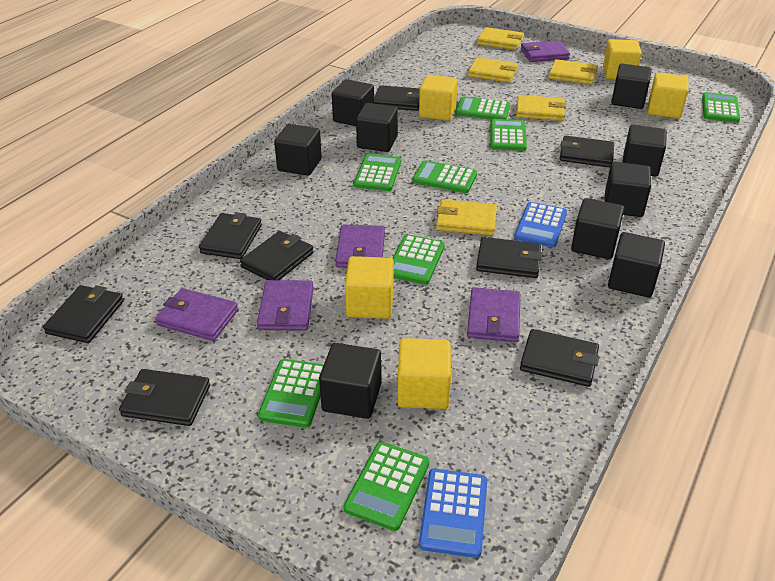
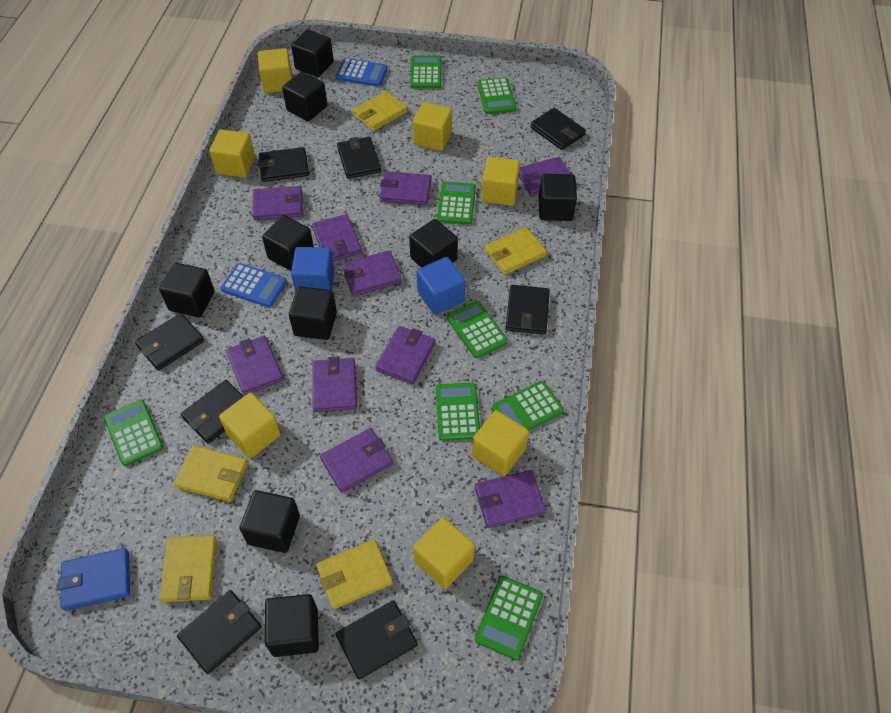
blue cube: 0 -> 2
blue wallet: 0 -> 1
purple wallet: 5 -> 10
yellow cube: 5 -> 7

